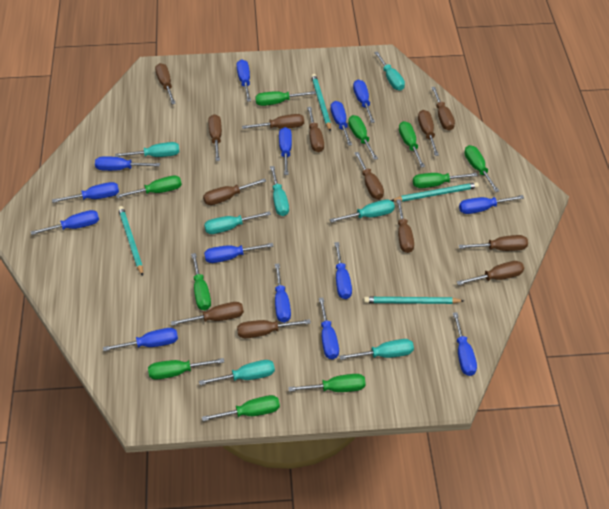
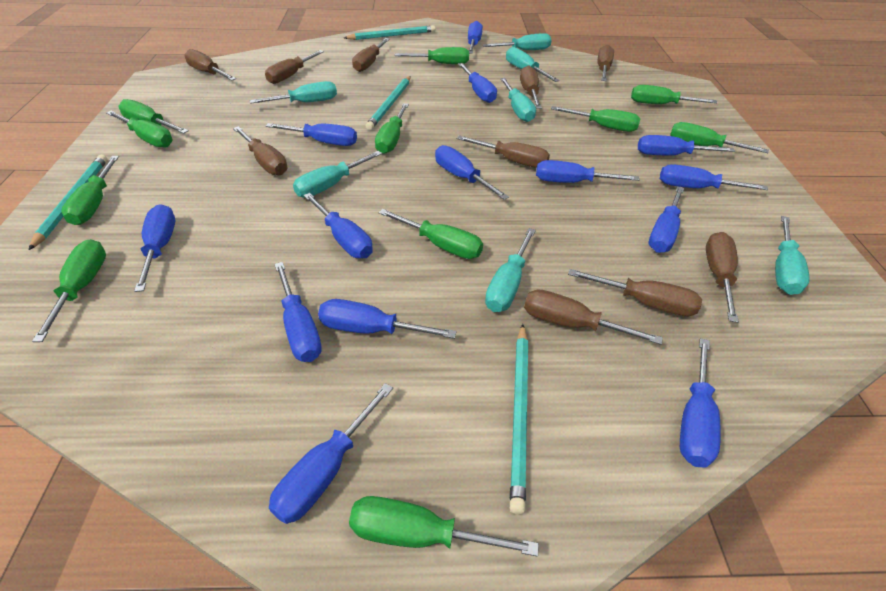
brown screwdriver: 13 -> 10
green screwdriver: 10 -> 11

